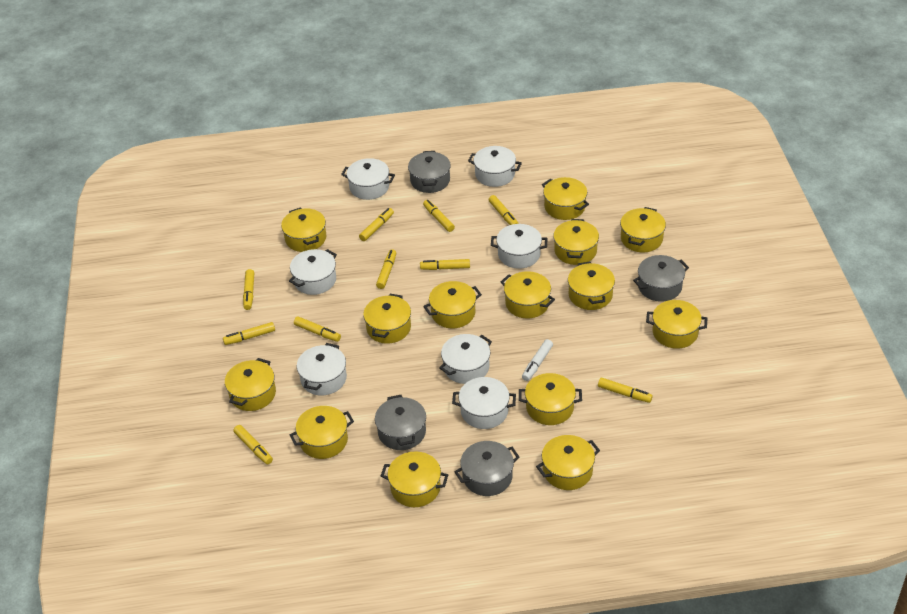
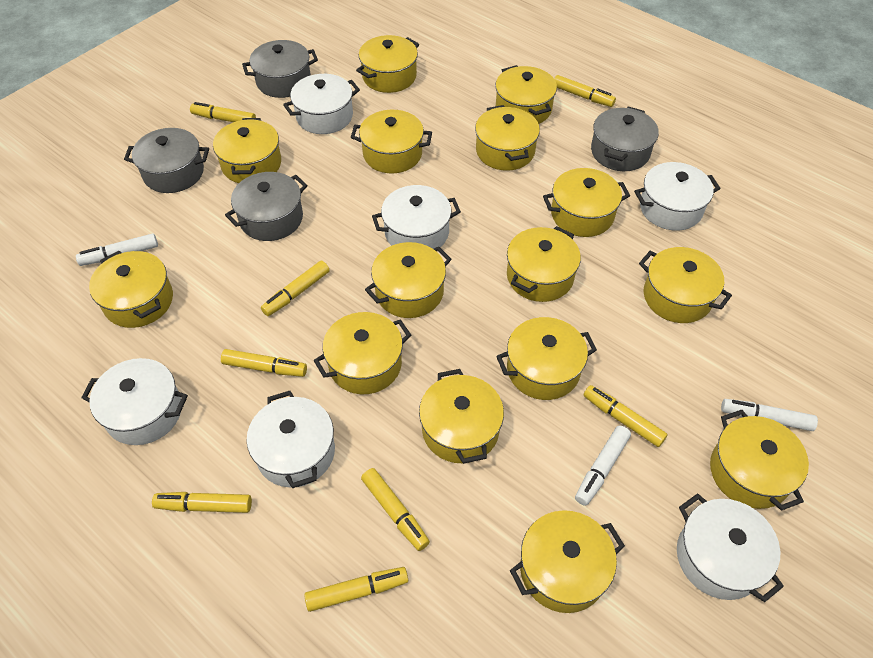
white marker: 1 -> 3
white pot: 7 -> 6
yellow marker: 10 -> 8
yellow pot: 14 -> 15

